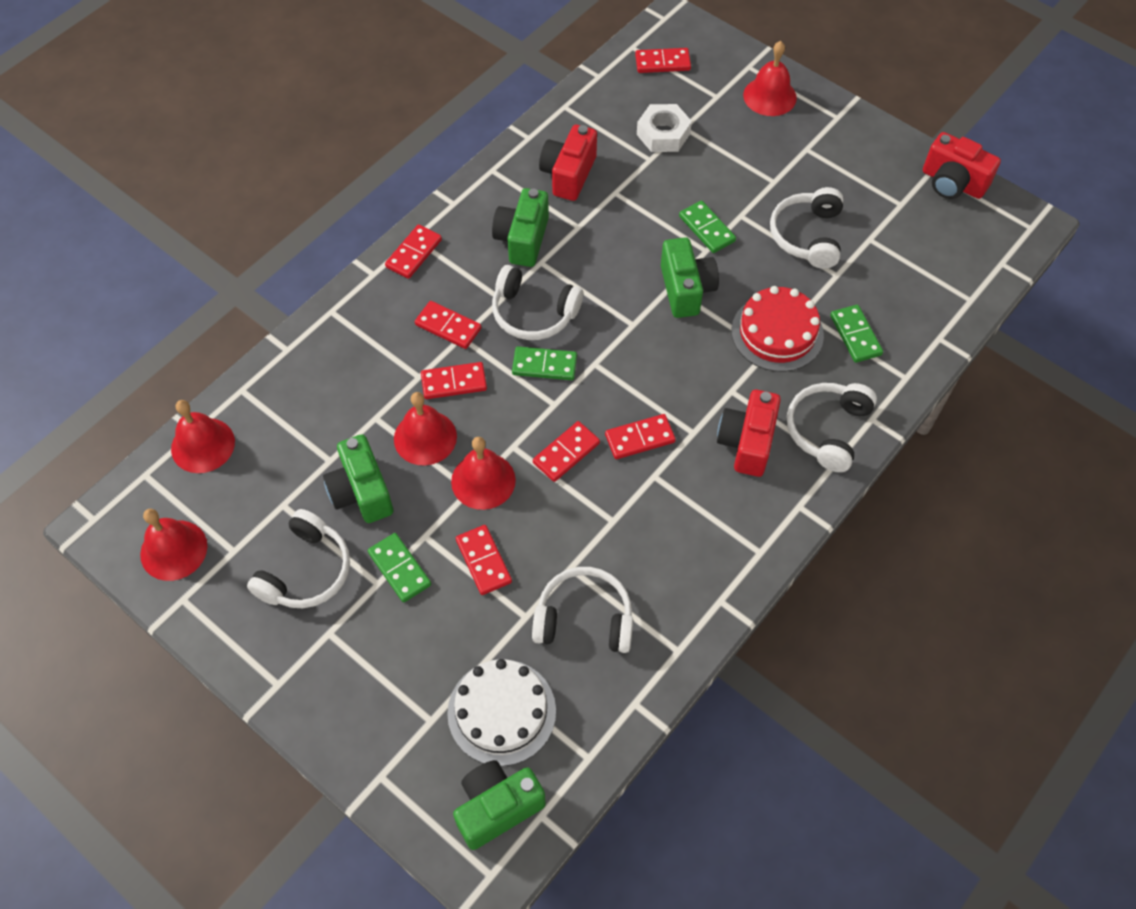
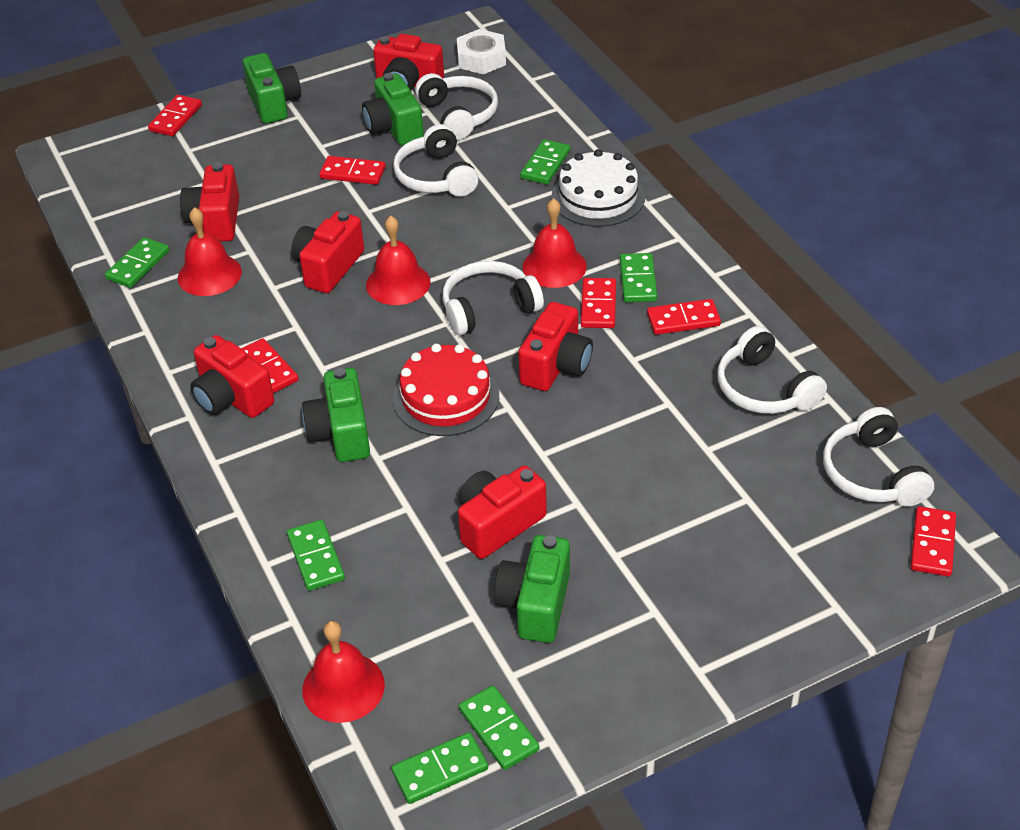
green domino: 4 -> 6
red bell: 5 -> 4
red camera: 3 -> 6
red domino: 7 -> 6

